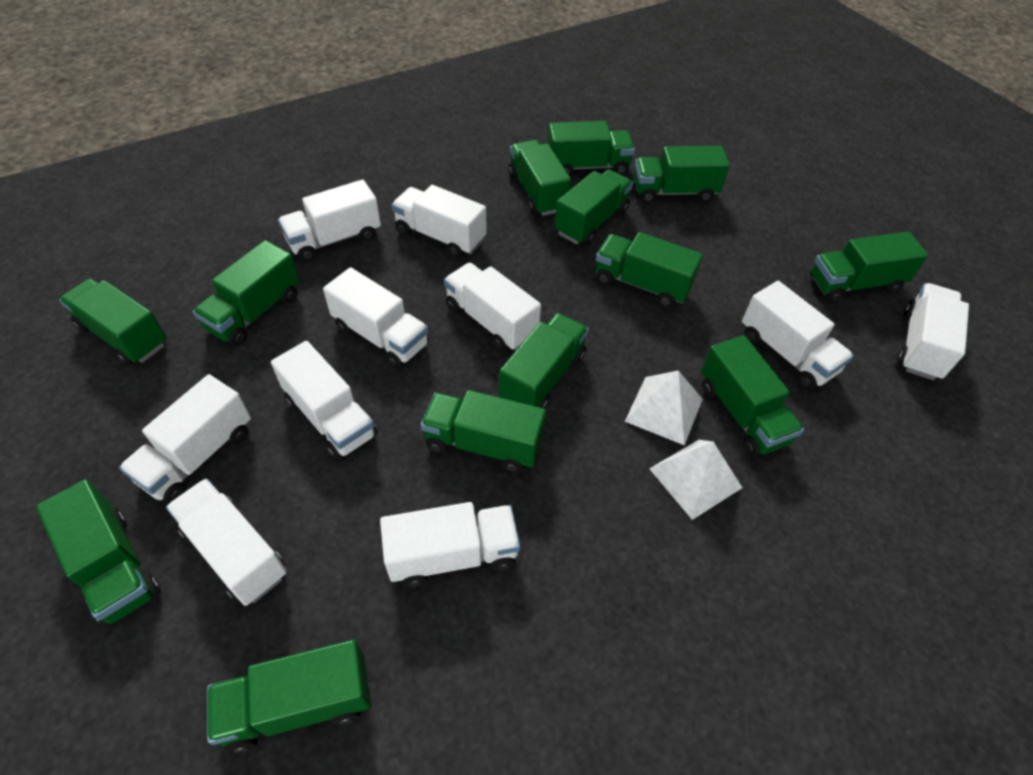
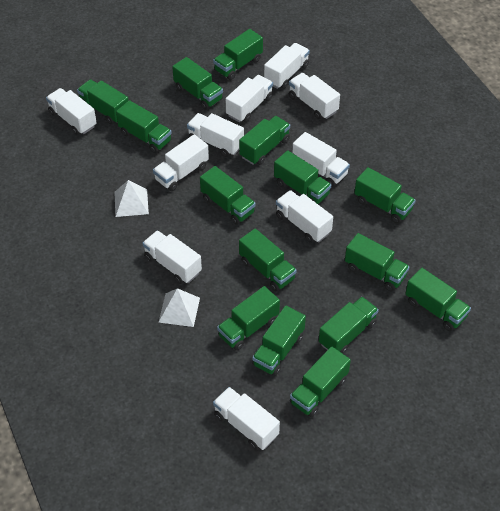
green truck: 13 -> 15

